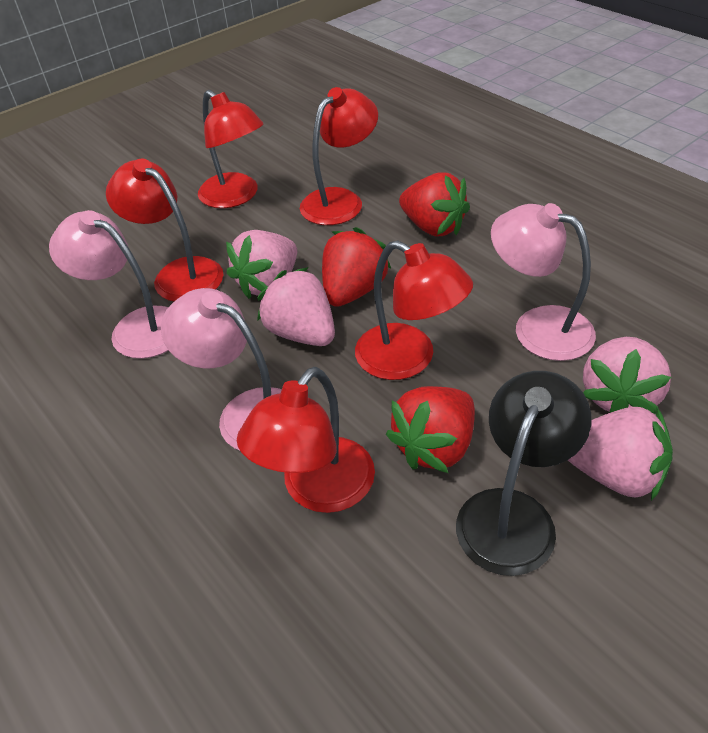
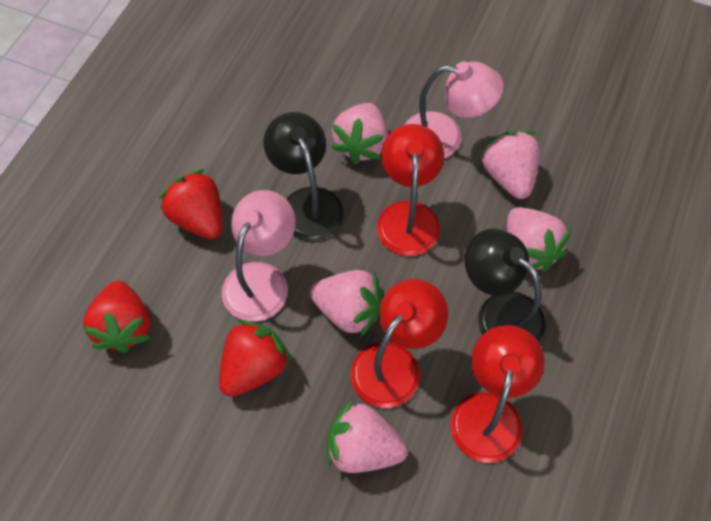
black lamp: 1 -> 2
pink lamp: 3 -> 2
pink strawberry: 4 -> 5
red lamp: 5 -> 3

